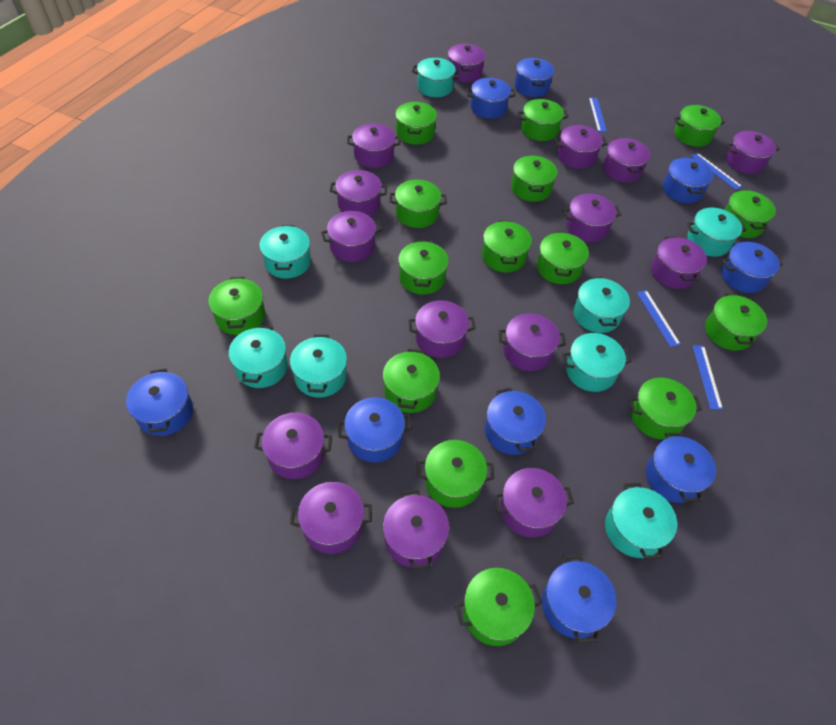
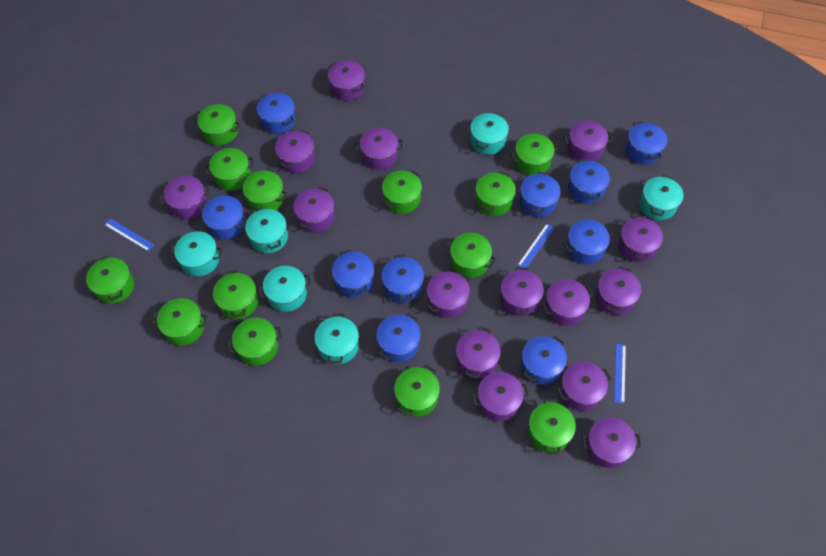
blue pot: 9 -> 10
blue ruler: 4 -> 3
green pot: 15 -> 13
turquoise pot: 8 -> 6

